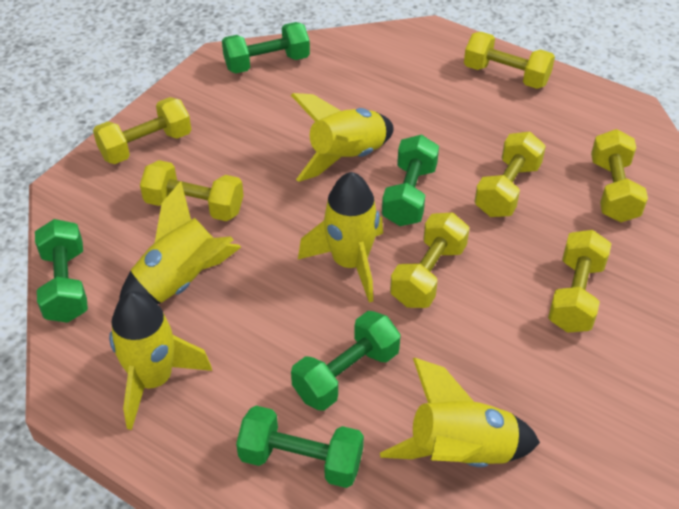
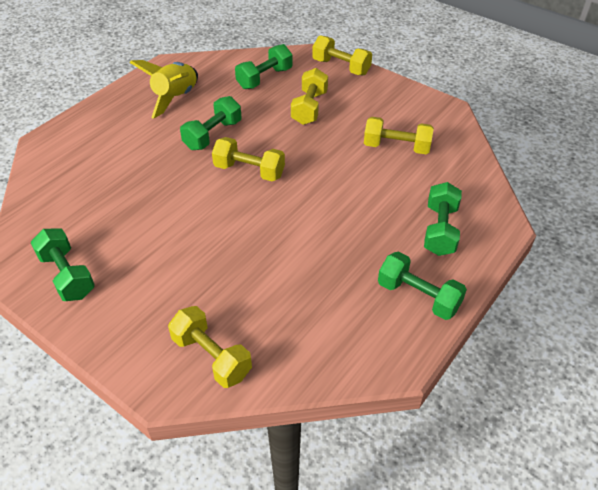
yellow dumbbell: 7 -> 5
yellow rocket: 5 -> 1

